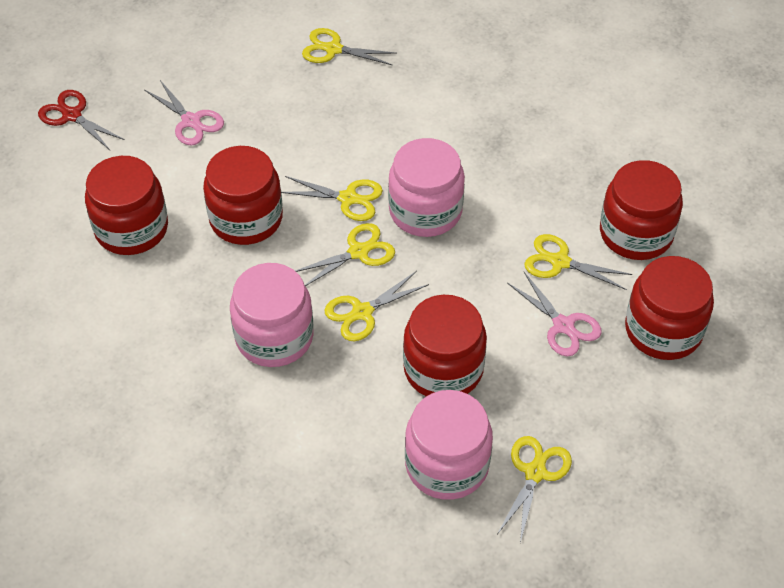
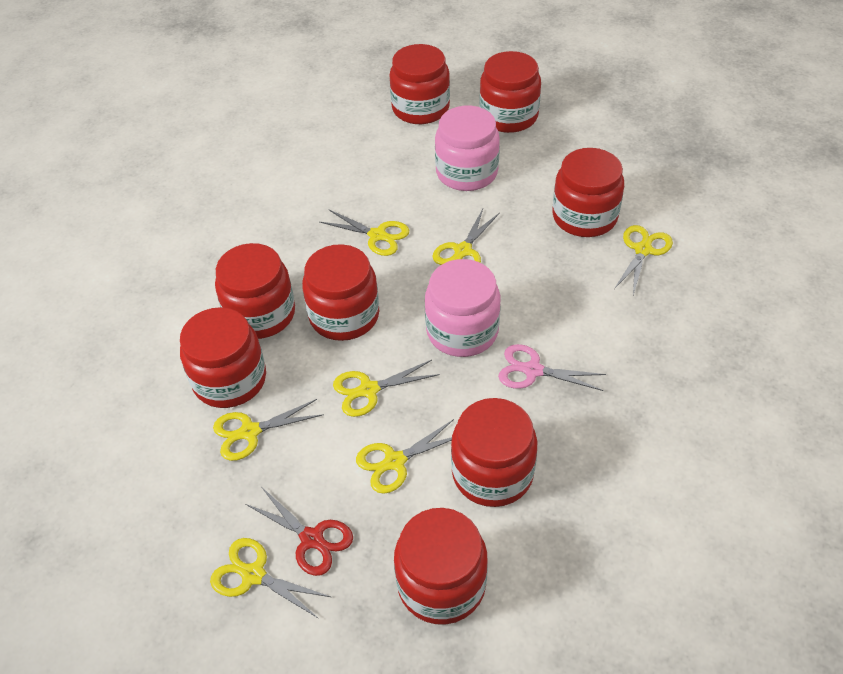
pink jar: 3 -> 2
pink scissors: 2 -> 1
red jar: 5 -> 8
yellow scissors: 6 -> 7

